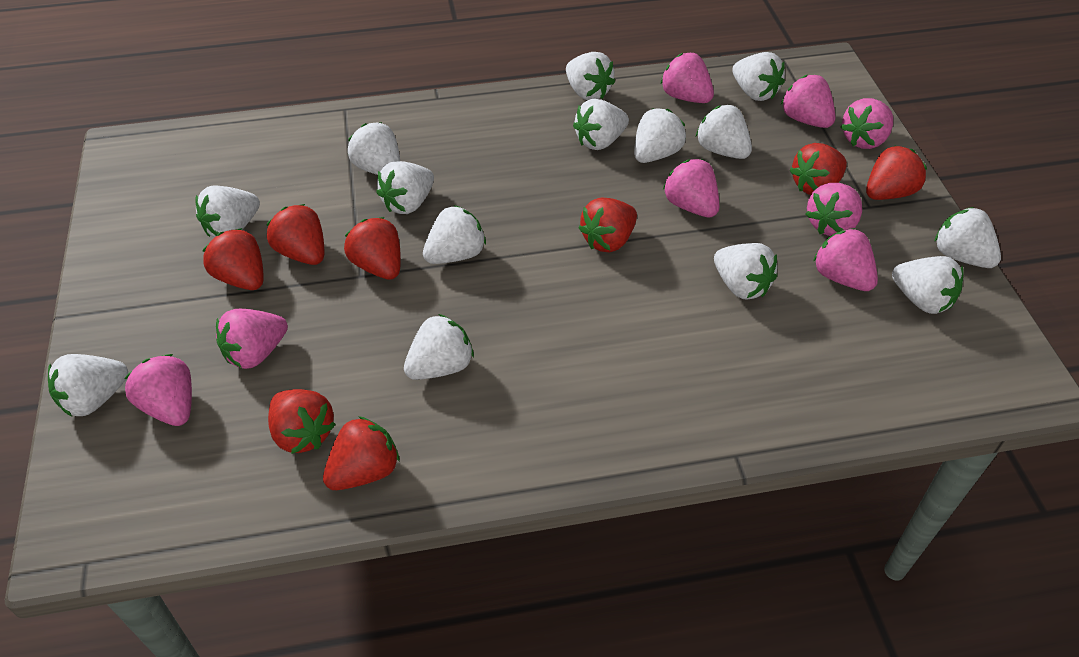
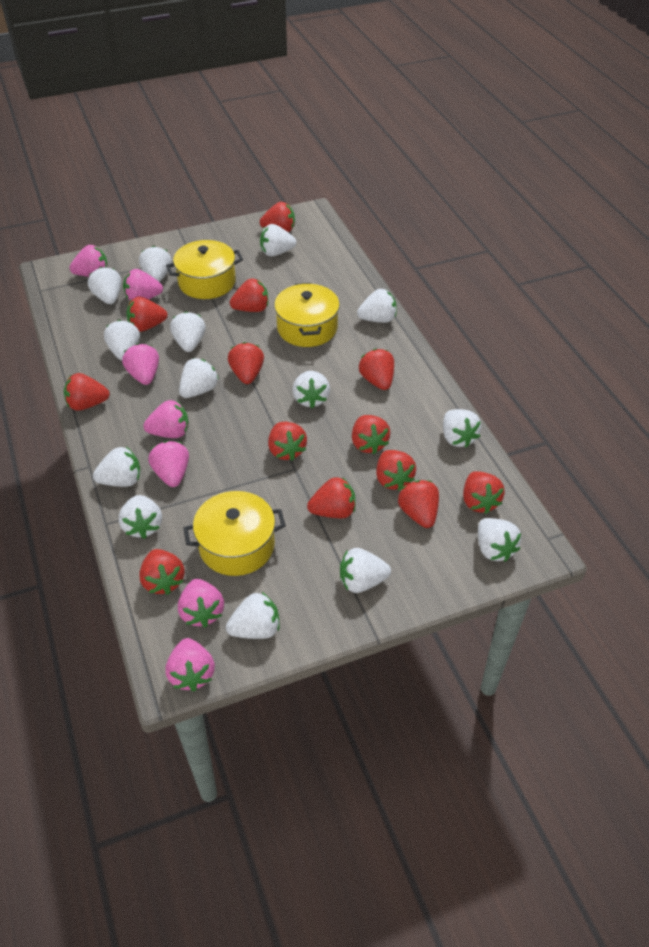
pink strawberry: 8 -> 7
red strawberry: 8 -> 13
yellow pot: 0 -> 3

